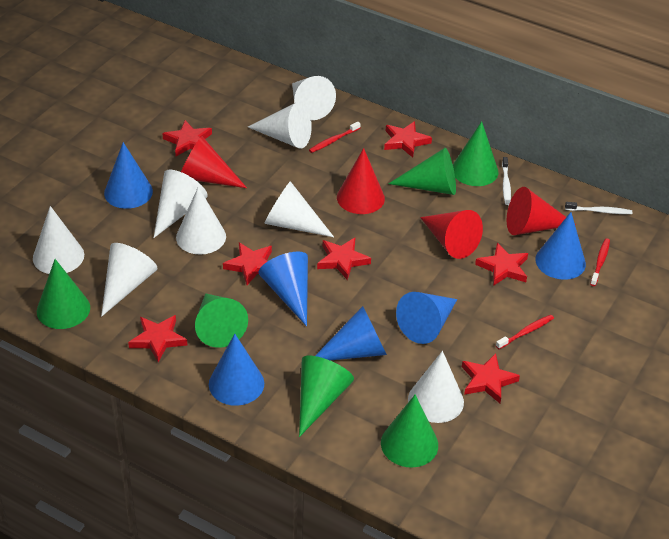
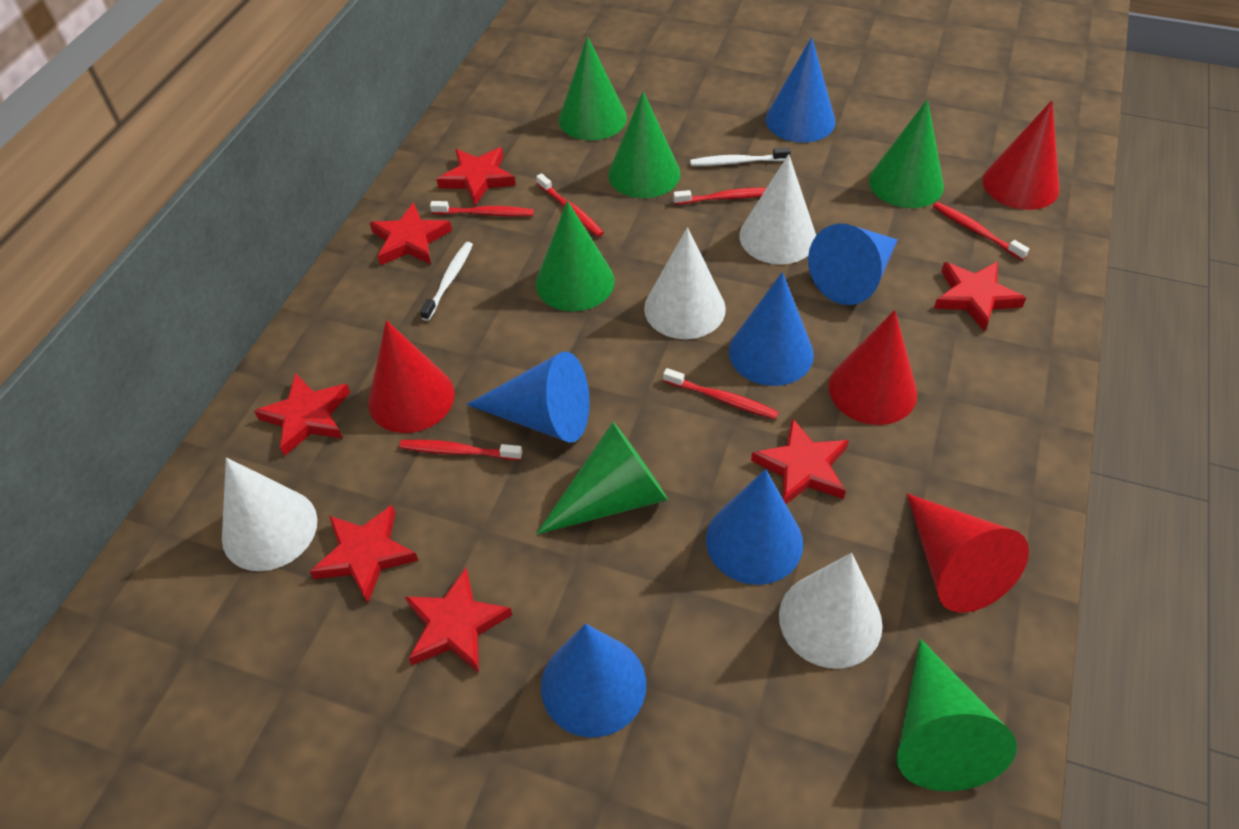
red toothbrush: 3 -> 6
white cone: 8 -> 4

